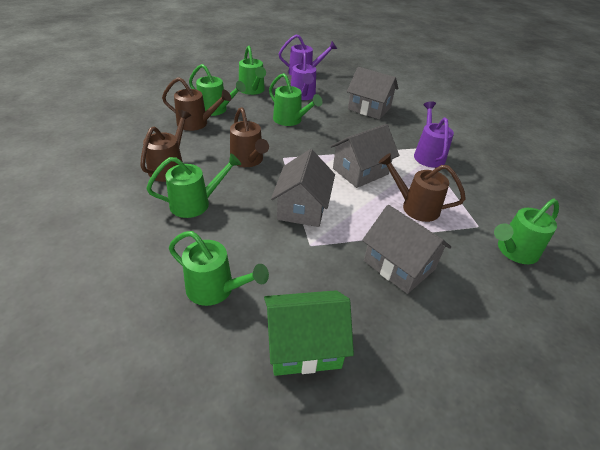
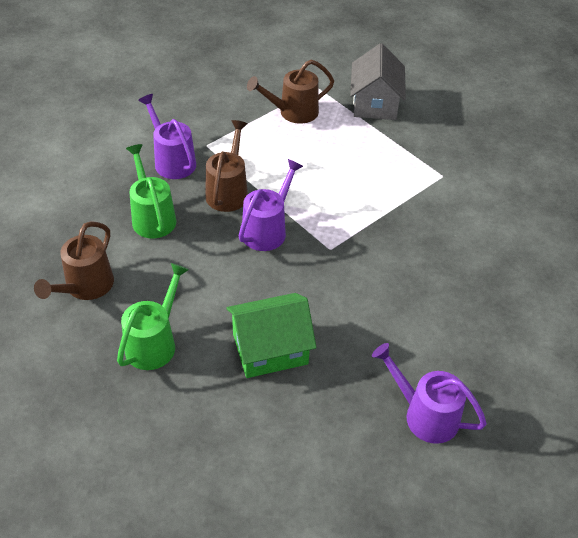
brown watering can: 4 -> 3
green watering can: 6 -> 2
grey house: 4 -> 1

